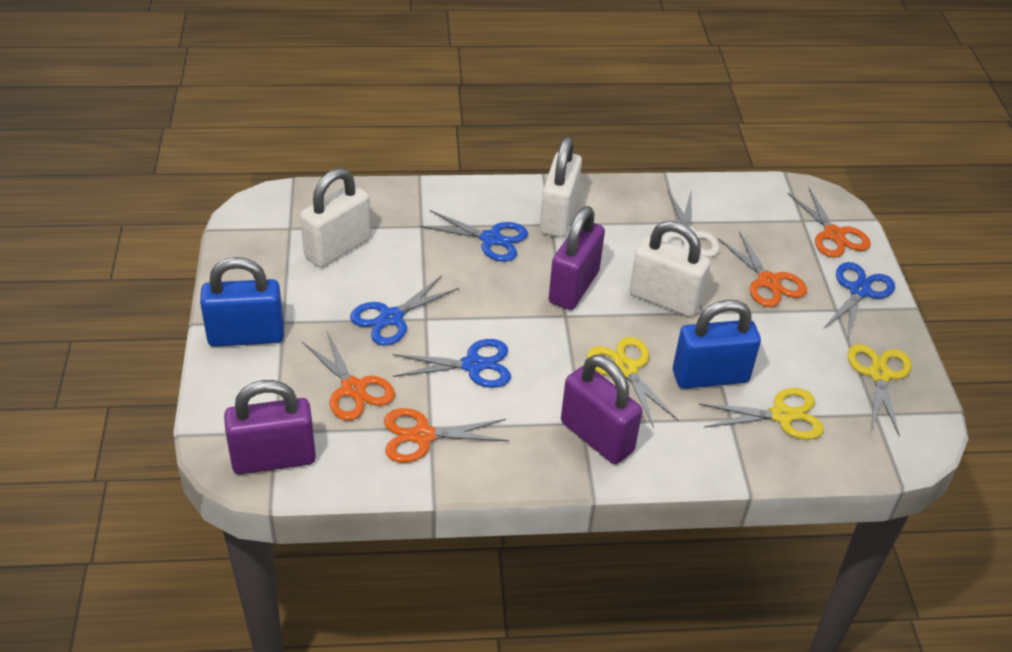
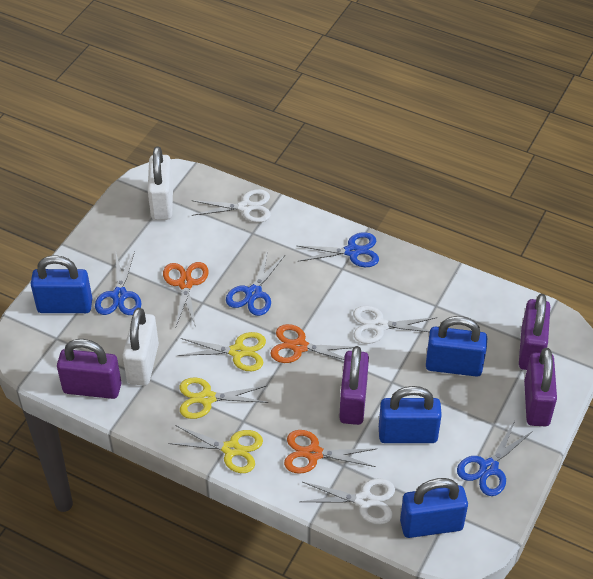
blue padlock: 2 -> 4
orange scissors: 4 -> 3
purple padlock: 3 -> 4
white padlock: 3 -> 2
white scissors: 1 -> 3

